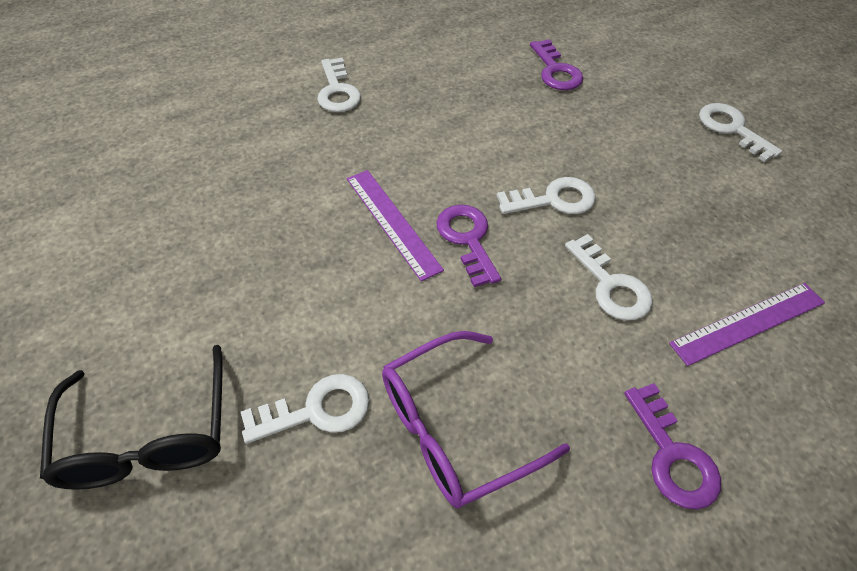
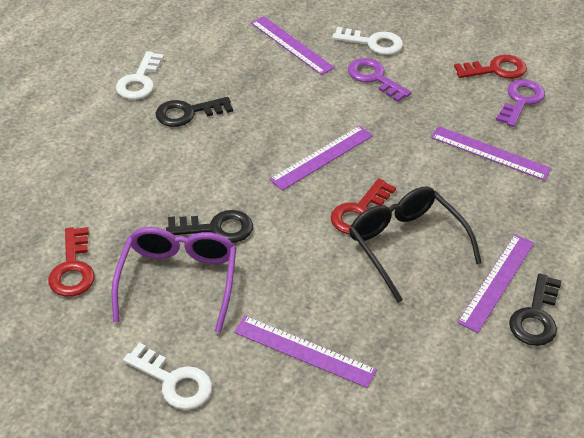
black key: 0 -> 3
purple key: 3 -> 2
purple ruler: 2 -> 5
red key: 0 -> 3
white key: 5 -> 3

